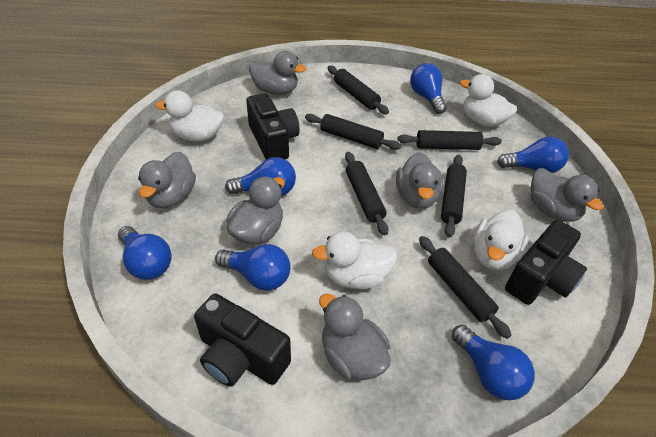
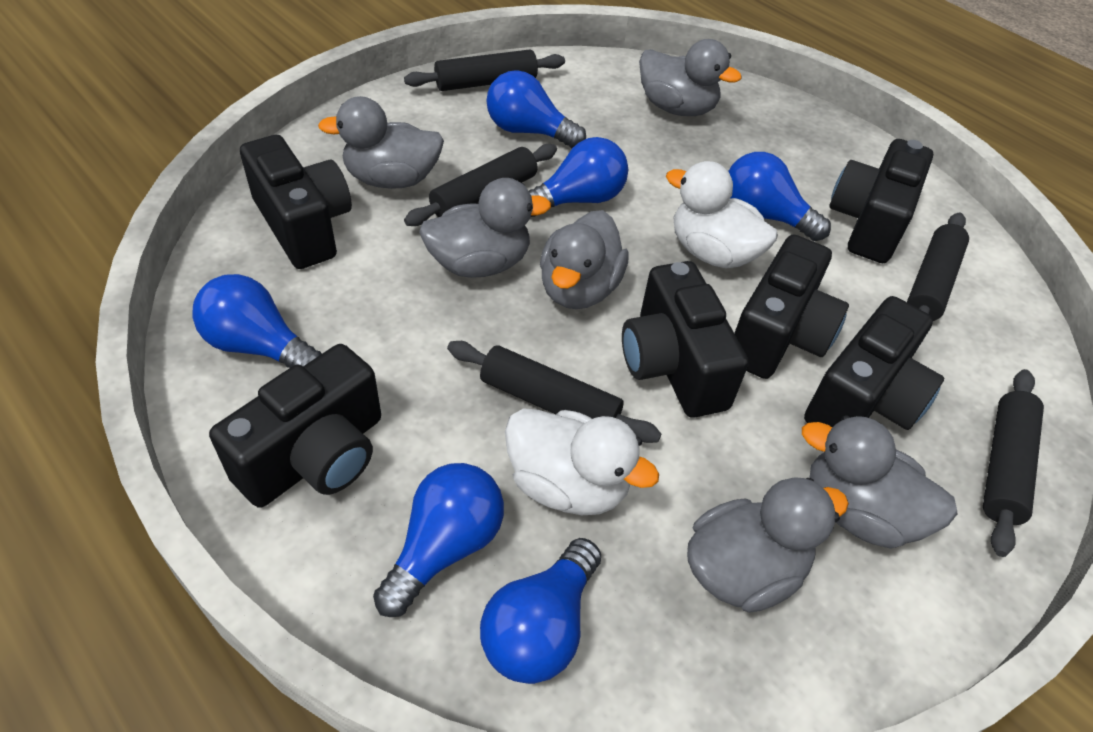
black camera: 3 -> 6
black rolling pin: 6 -> 5
white duck: 4 -> 2

